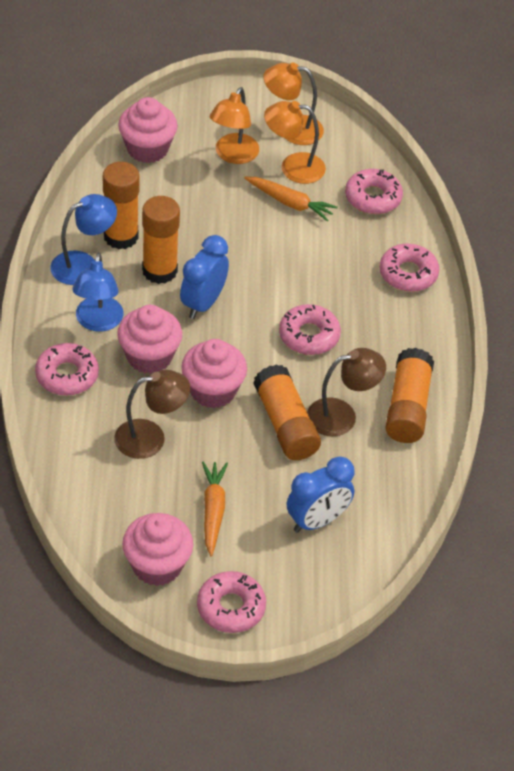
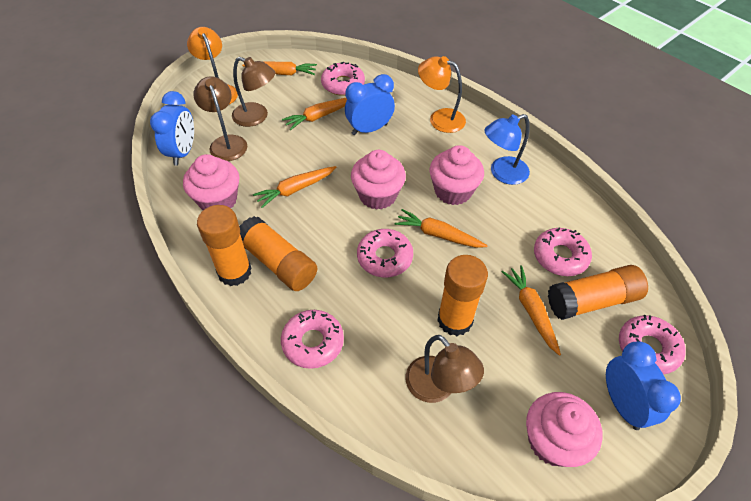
blue clock: 2 -> 3
blue lamp: 2 -> 1
brown lamp: 2 -> 3
orange carrot: 2 -> 5
orange lamp: 3 -> 2

